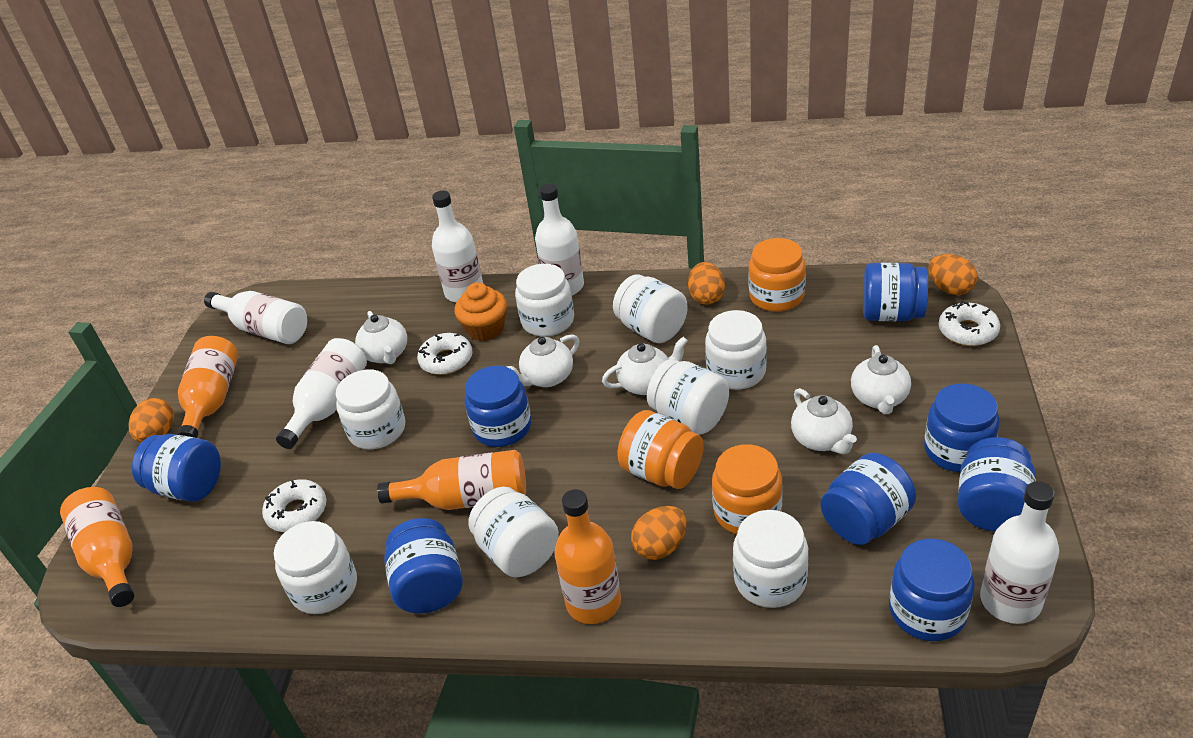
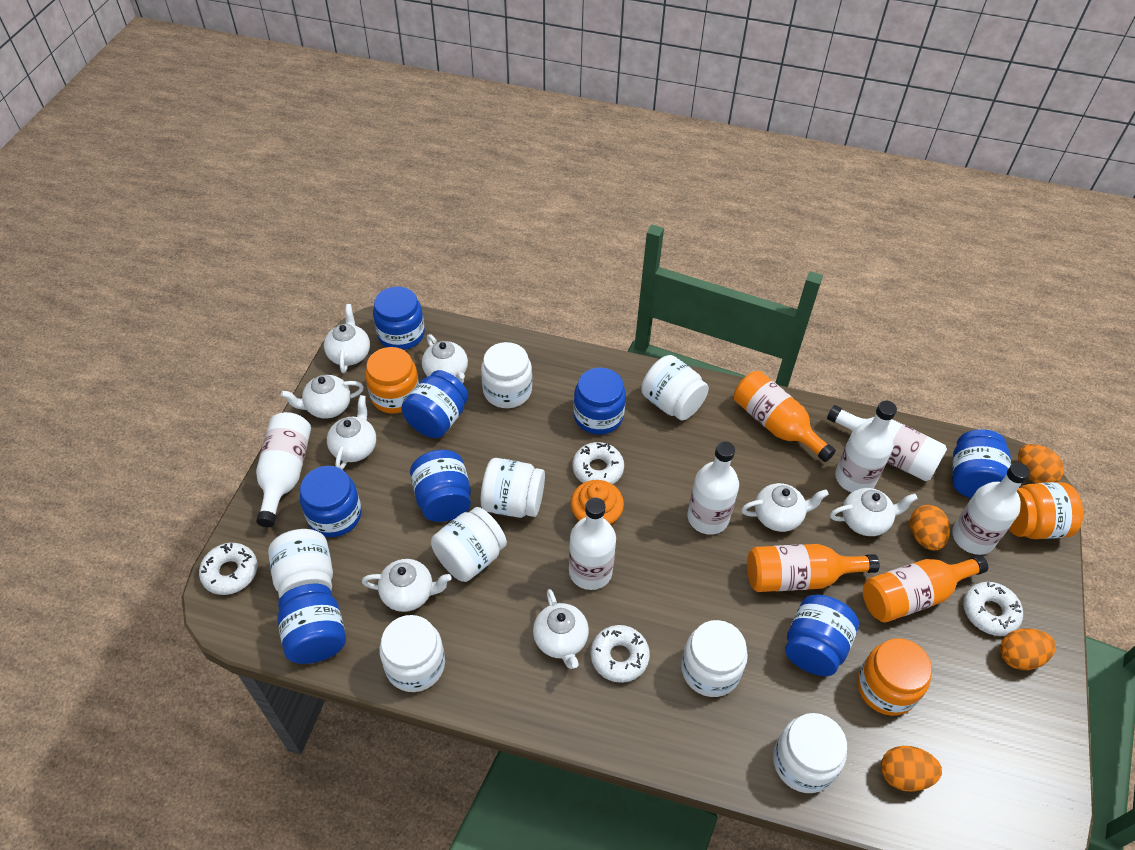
orange bottle: 4 -> 3
white bottle: 5 -> 6
white donut: 3 -> 4
white teapot: 5 -> 8

